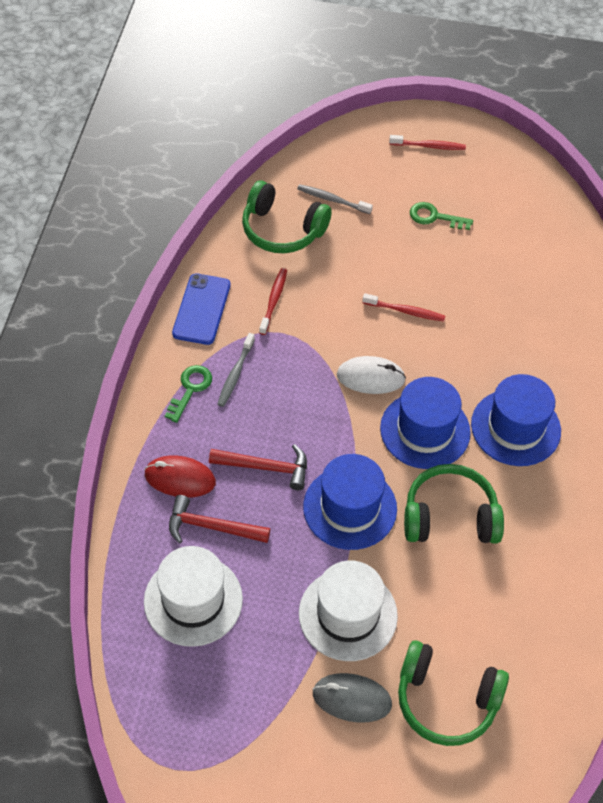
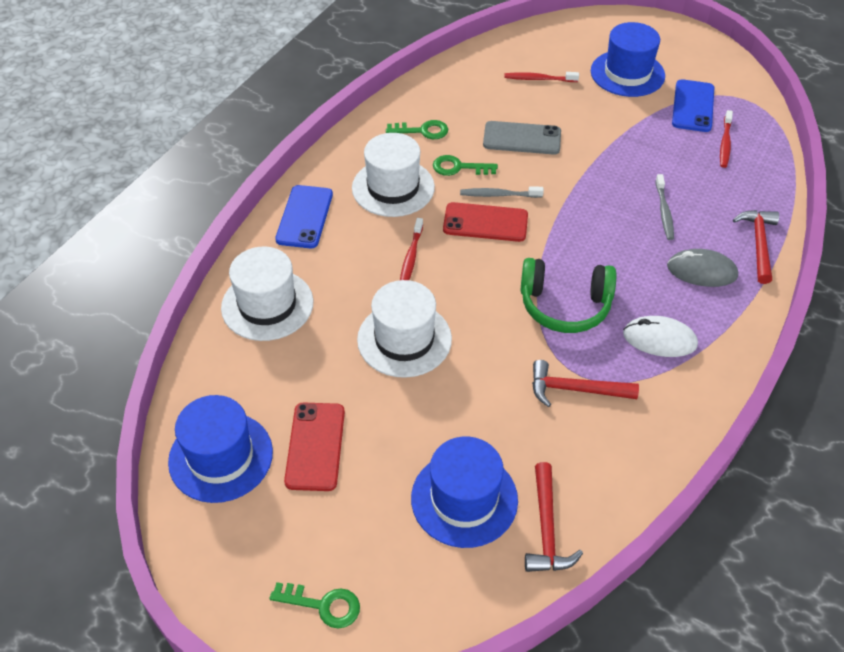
blue phone: 1 -> 2
green headphones: 3 -> 1
green key: 2 -> 3
grey phone: 0 -> 1
red hammer: 2 -> 3
red mouse: 1 -> 0
red phone: 0 -> 2
white hat: 2 -> 3

